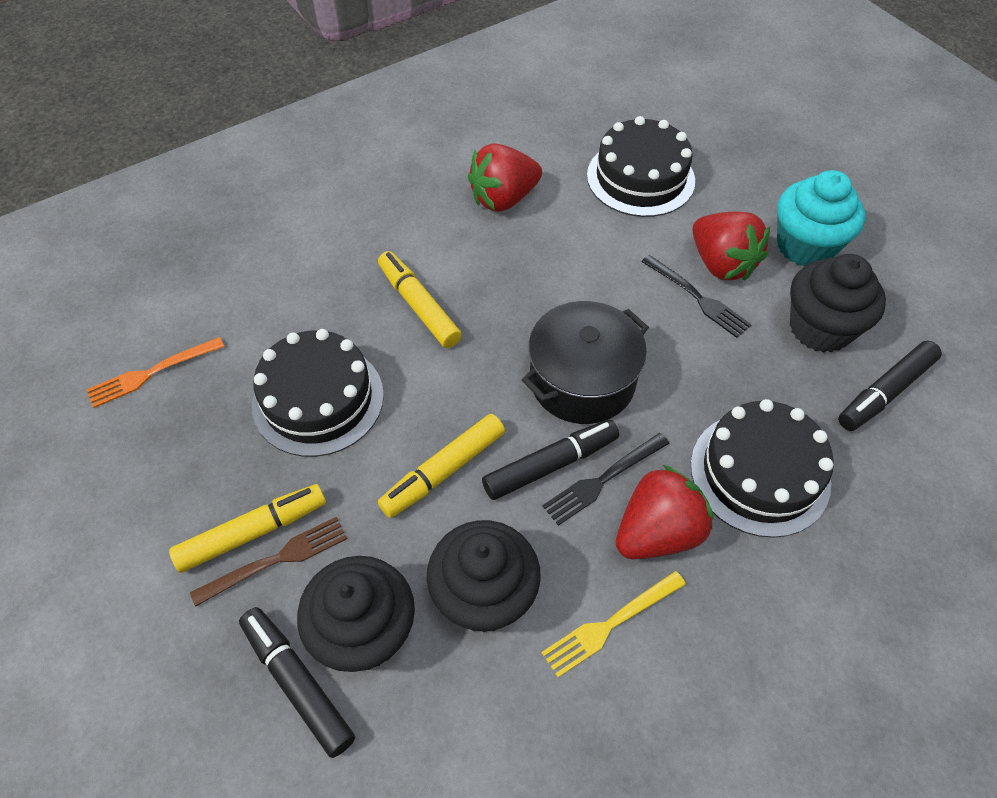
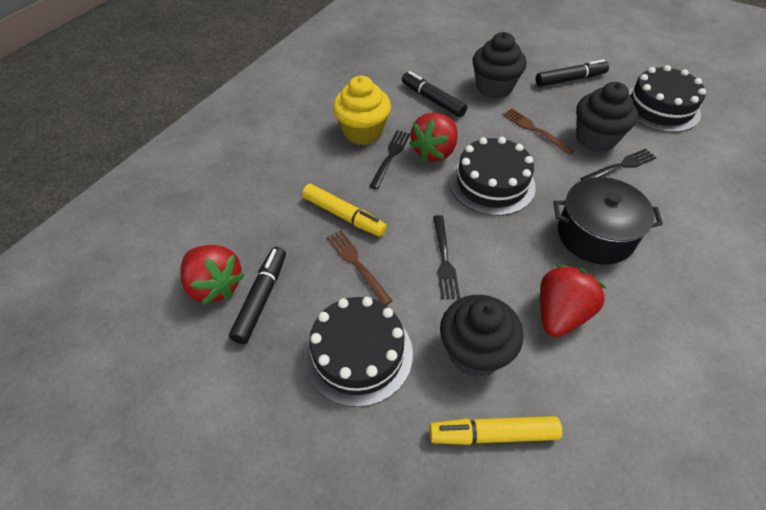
black fork: 2 -> 3
brown fork: 1 -> 2
orange fork: 1 -> 0
turquoise cupcake: 1 -> 0
yellow cupcake: 0 -> 1
yellow fork: 1 -> 0
yellow marker: 3 -> 2

